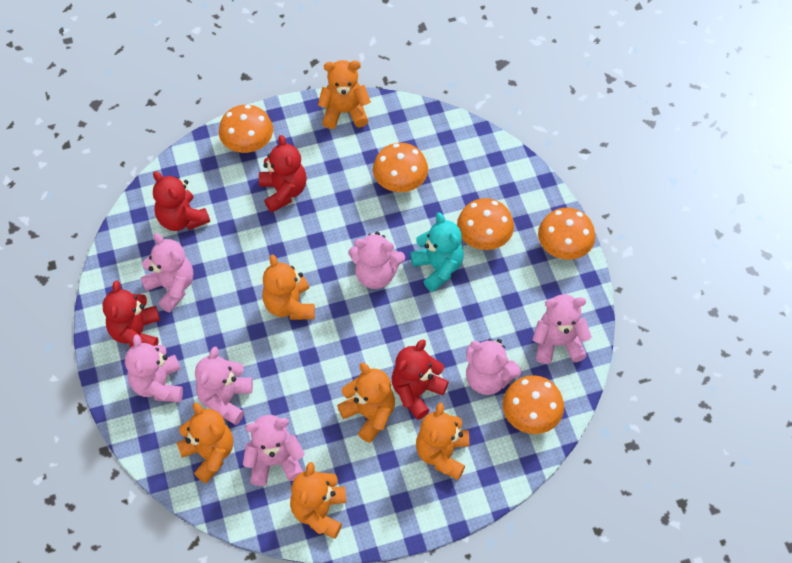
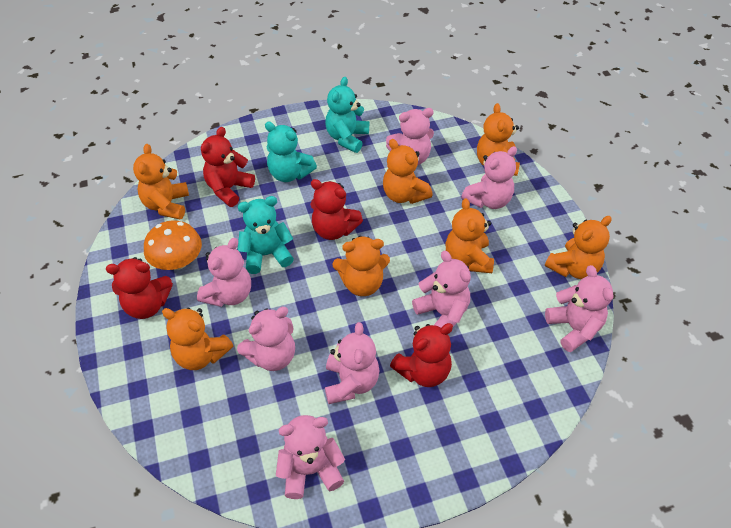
orange mushroom: 5 -> 1
orange teddy bear: 6 -> 7
pink teddy bear: 7 -> 8
turquoise teddy bear: 1 -> 3

